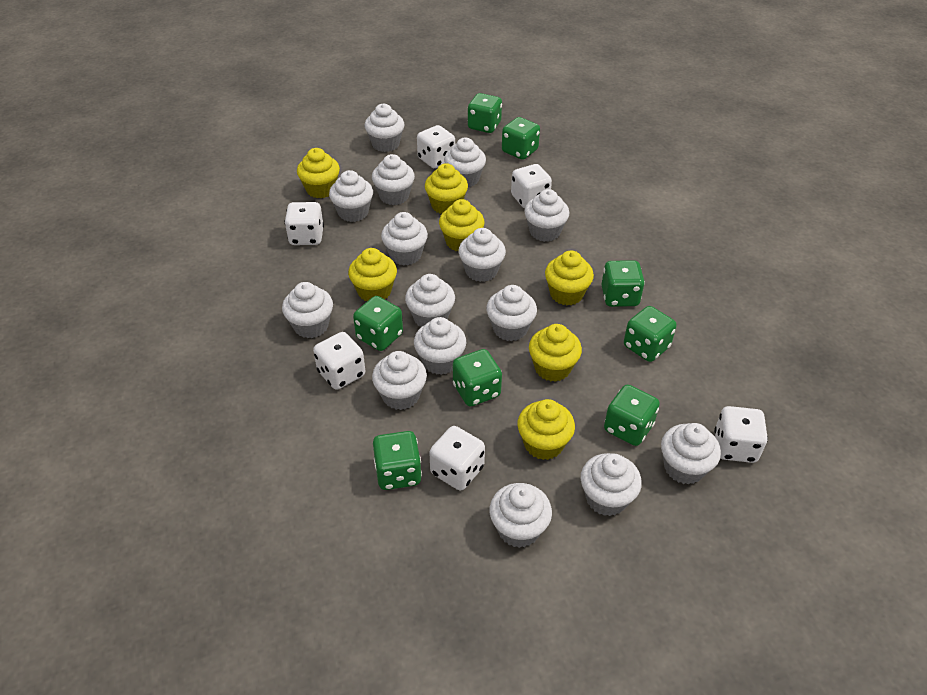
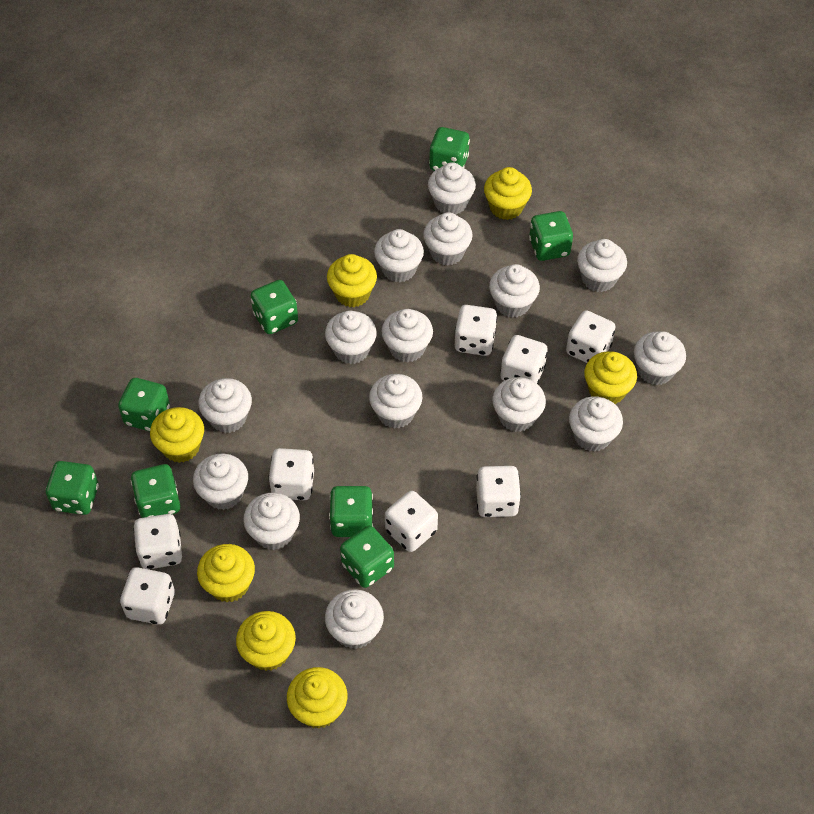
white dice: 6 -> 8

